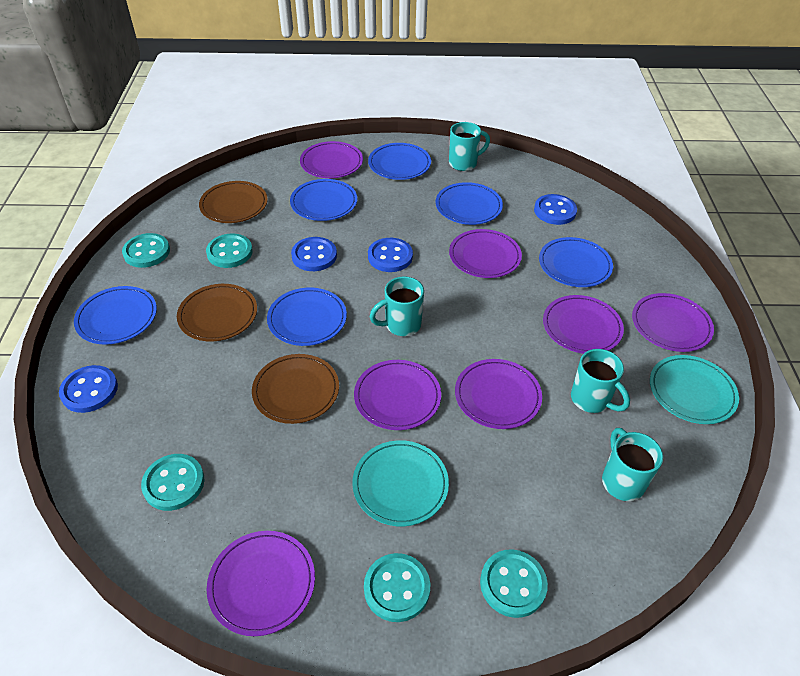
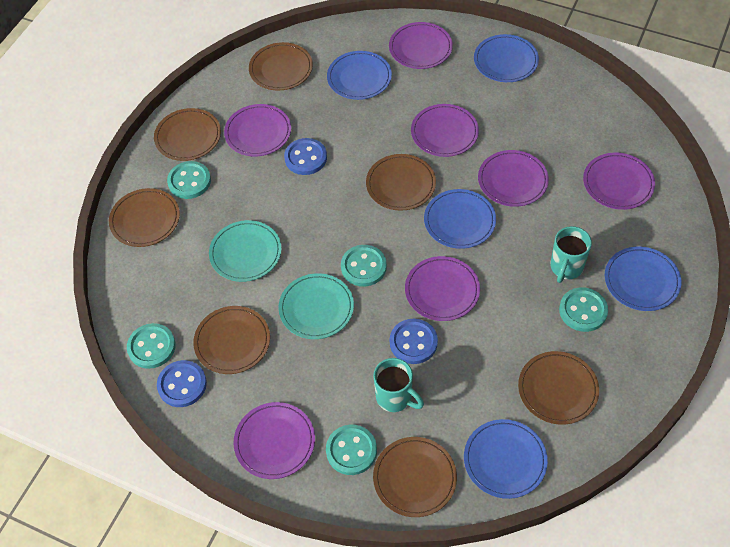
blue button: 4 -> 3
blue plate: 6 -> 5
brown plate: 3 -> 7
turquoise mug: 4 -> 2

